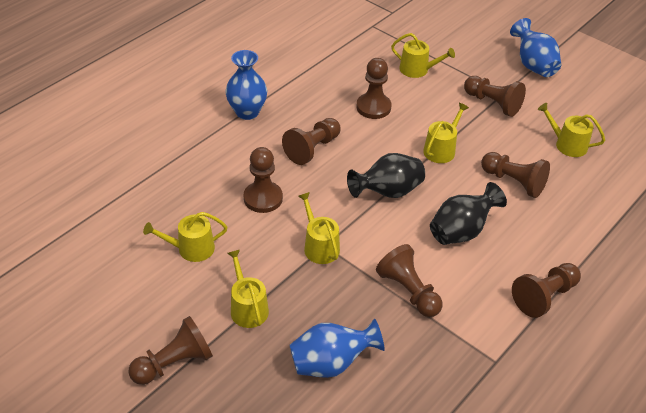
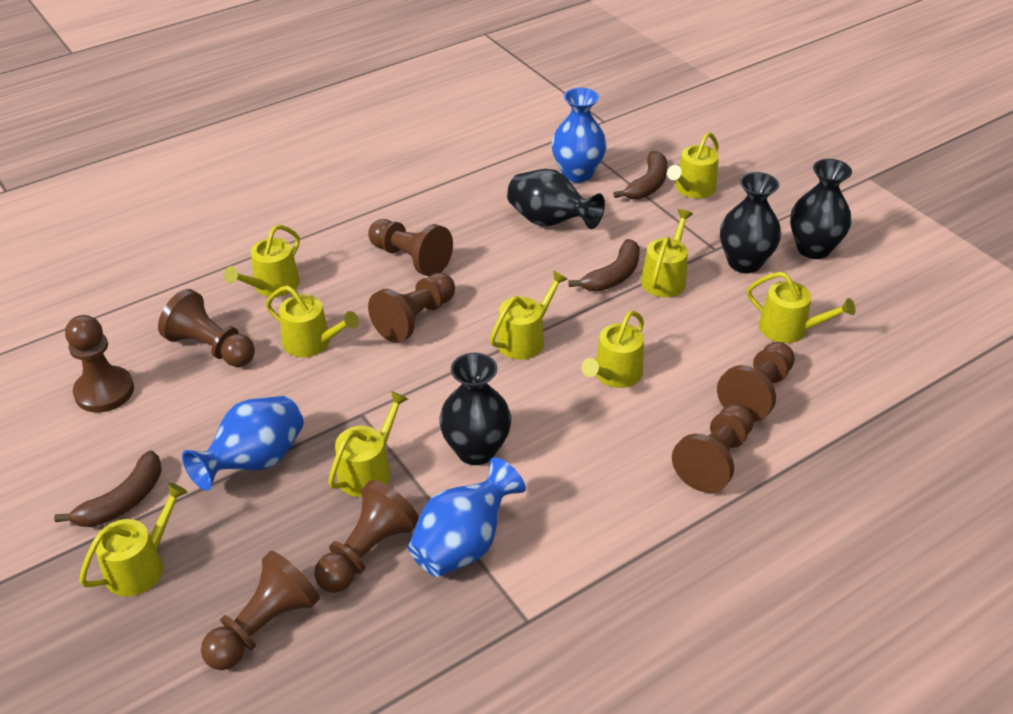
black vase: 2 -> 4
brown banana: 0 -> 3
yellow watering can: 6 -> 9

